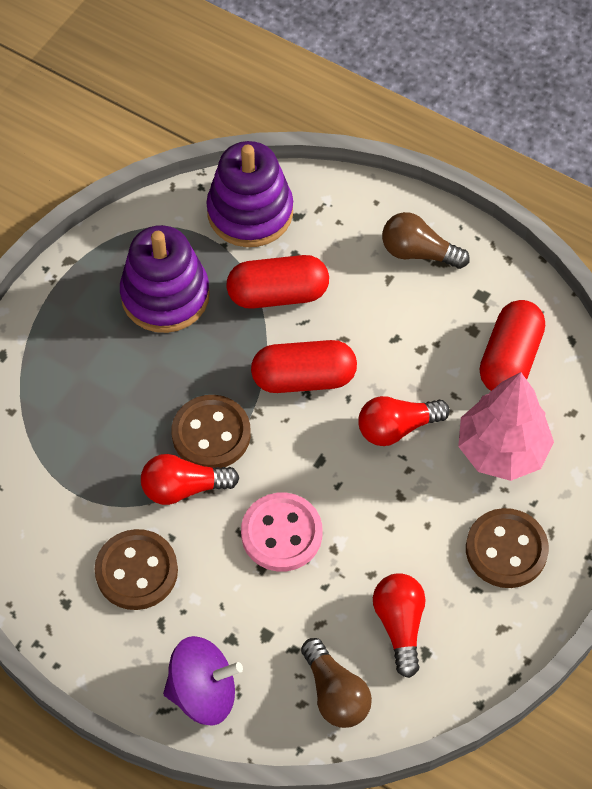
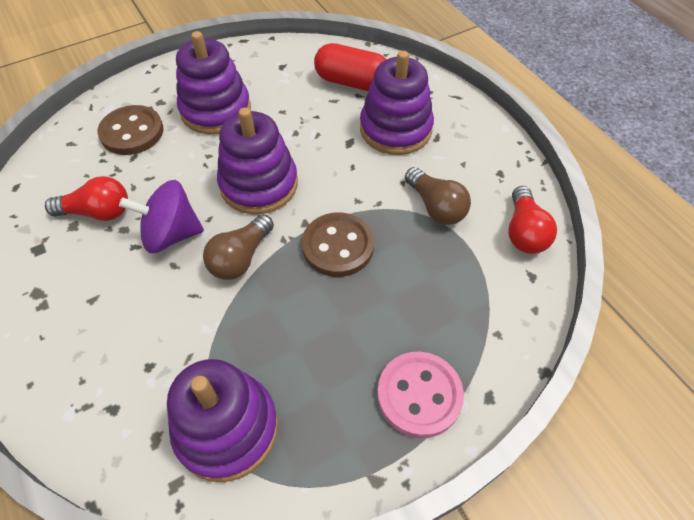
brown button: 3 -> 2
pink tree: 1 -> 0
purple stacking toy: 2 -> 4
red capsule: 3 -> 1
red light bulb: 3 -> 2

